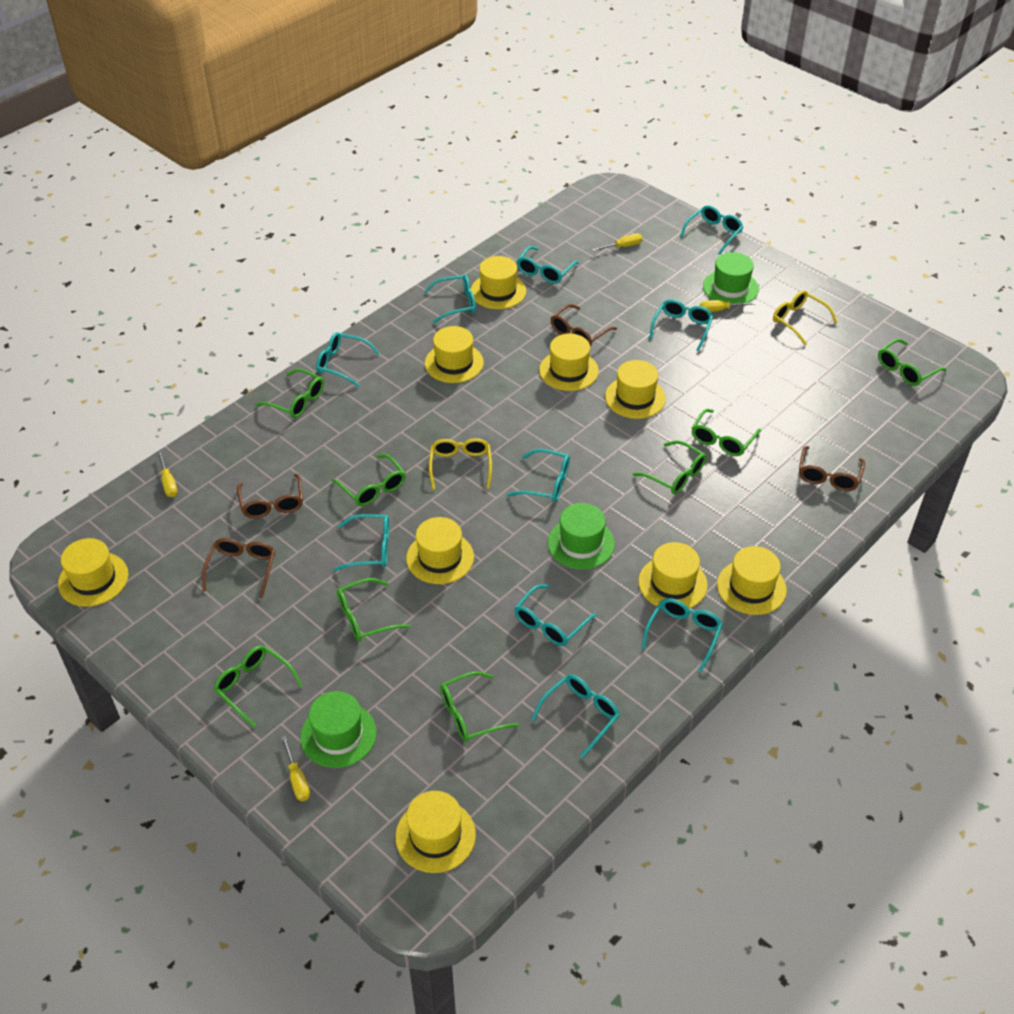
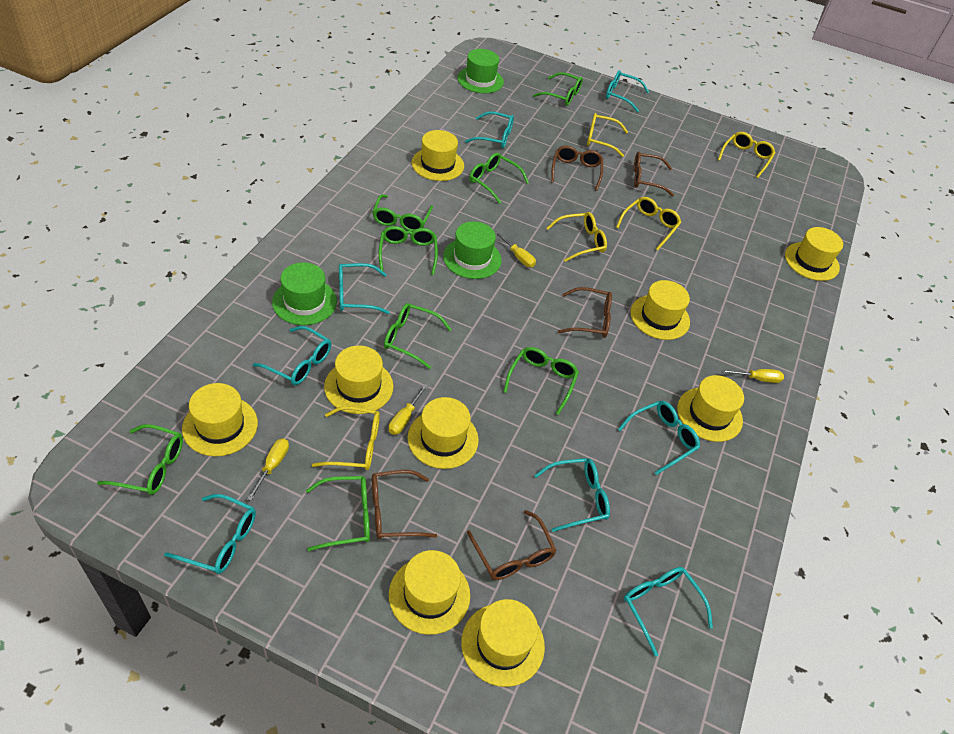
brown glasses: 4 -> 5
turquoise glasses: 10 -> 8
yellow glasses: 2 -> 5

